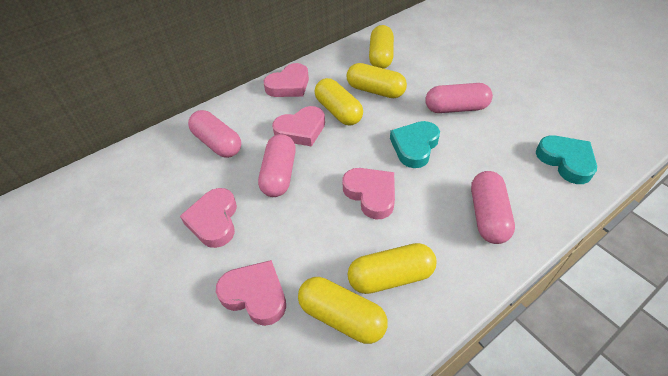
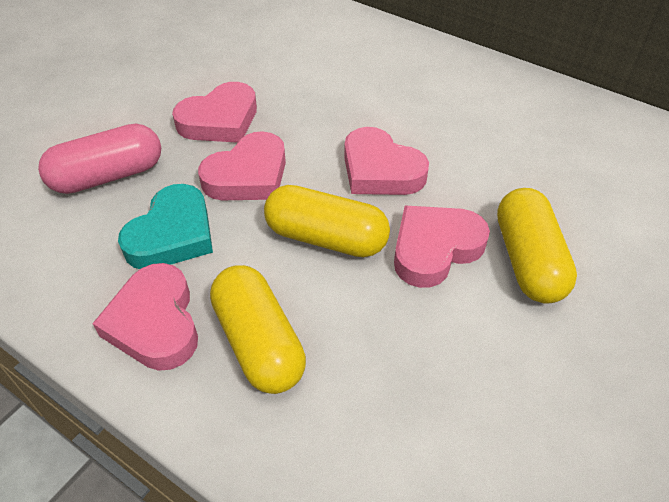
pink capsule: 4 -> 1
turquoise heart: 2 -> 1
yellow capsule: 5 -> 3

